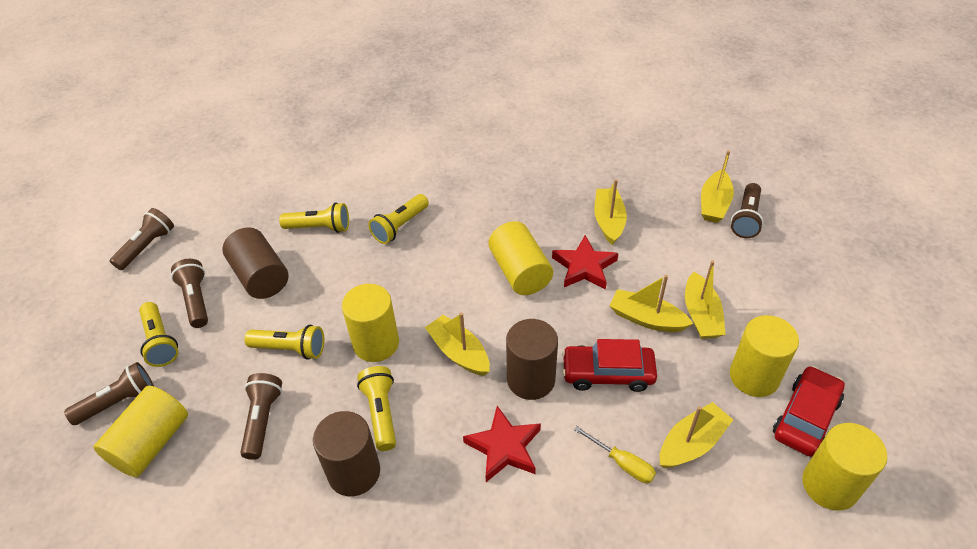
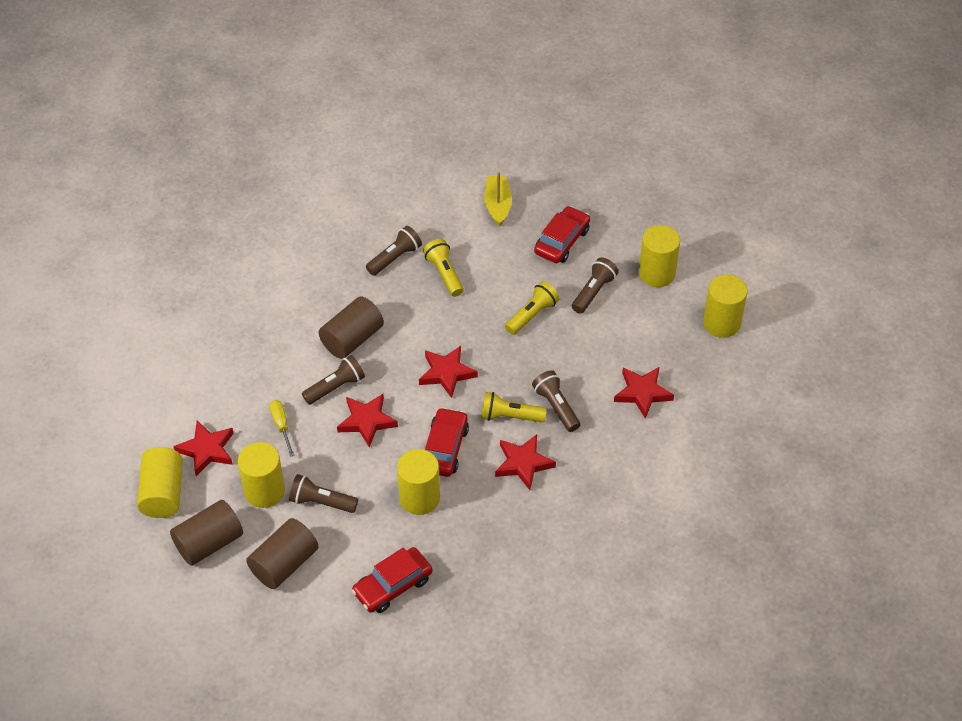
red car: 2 -> 3
red star: 2 -> 5
yellow boat: 6 -> 1
yellow flashlight: 5 -> 3

